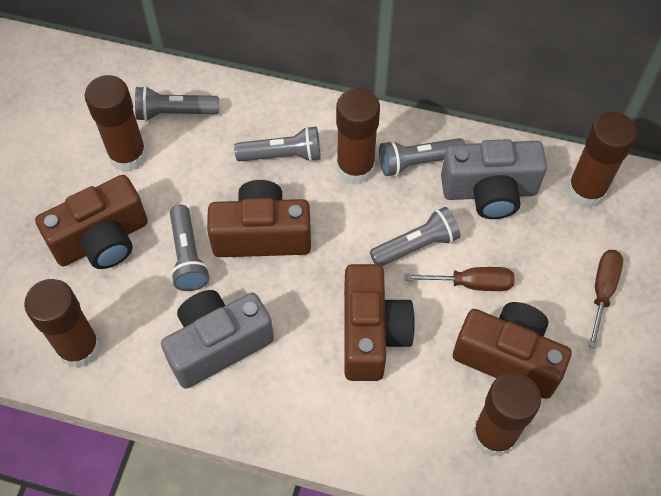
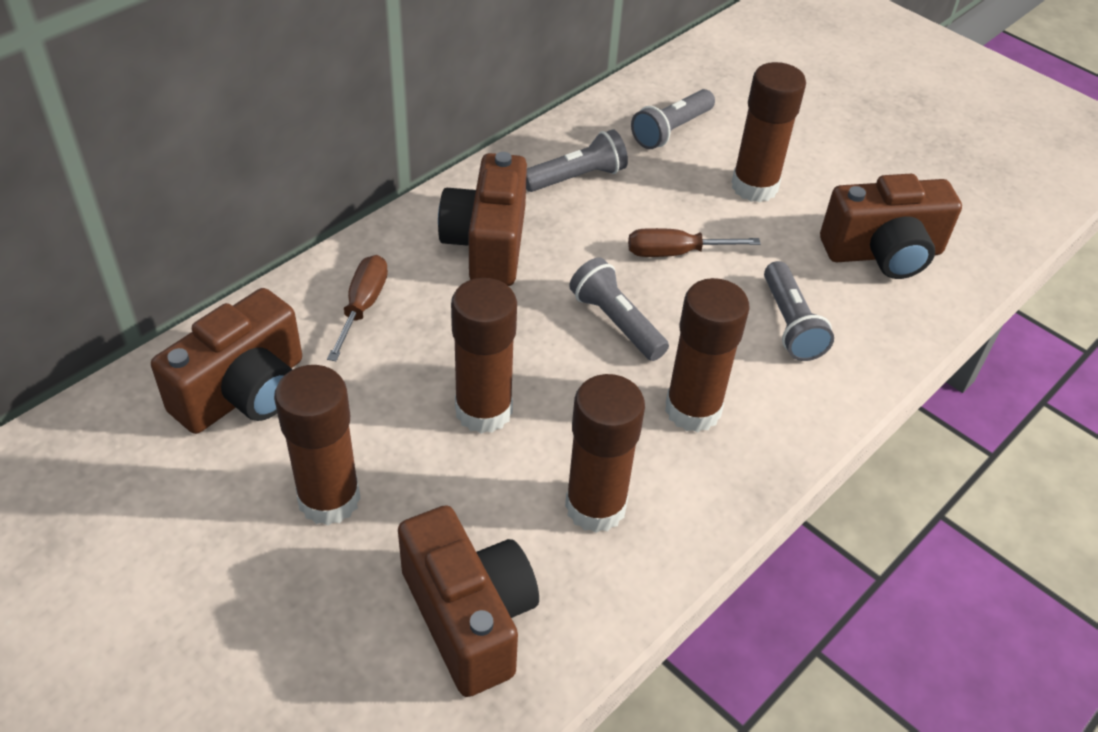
grey camera: 2 -> 0
grey flashlight: 5 -> 4

